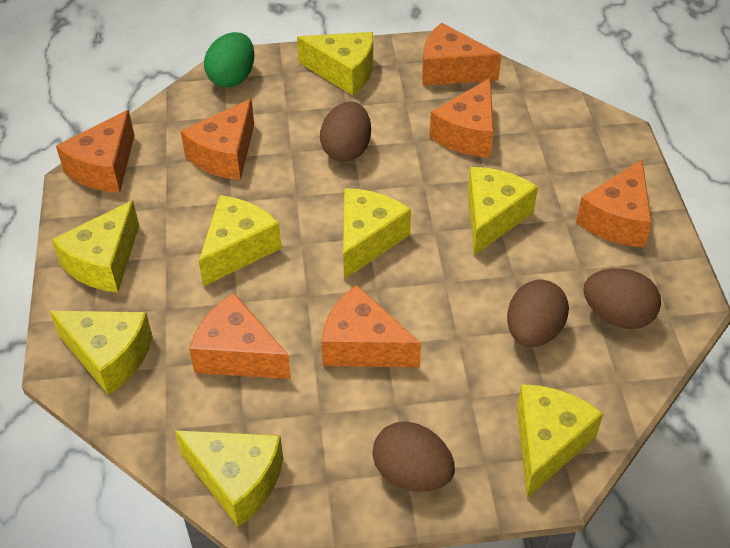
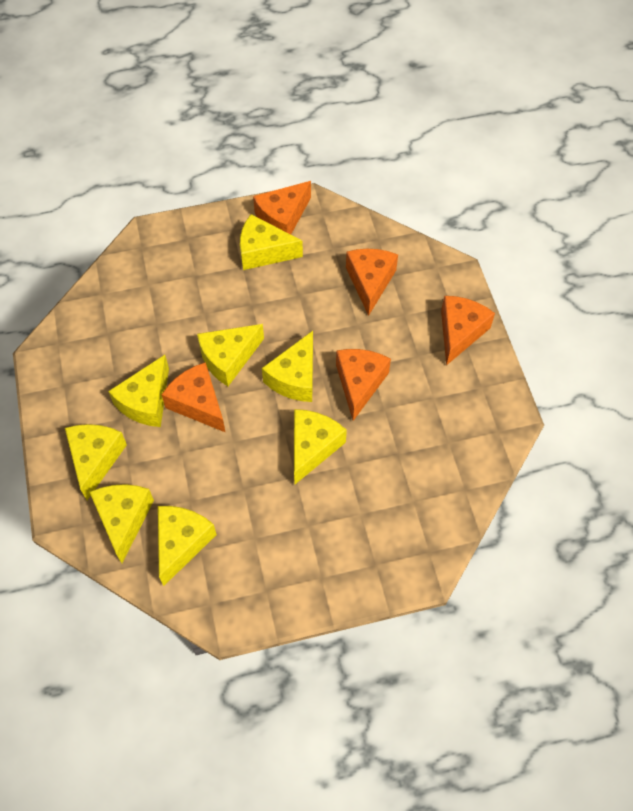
brown egg: 4 -> 0
green egg: 1 -> 0
orange cheese: 7 -> 5

